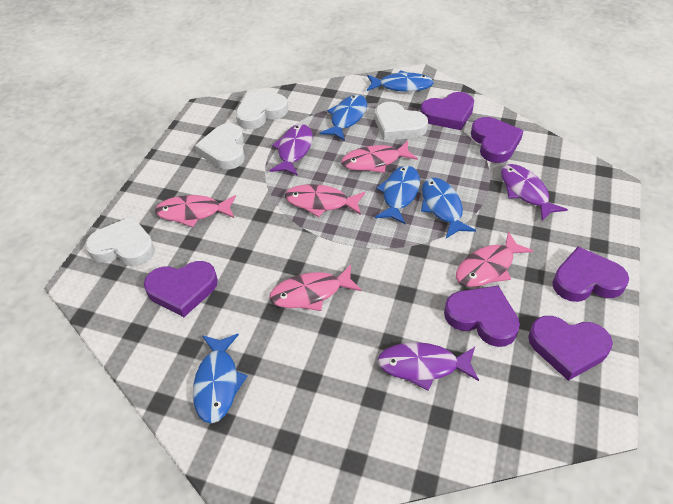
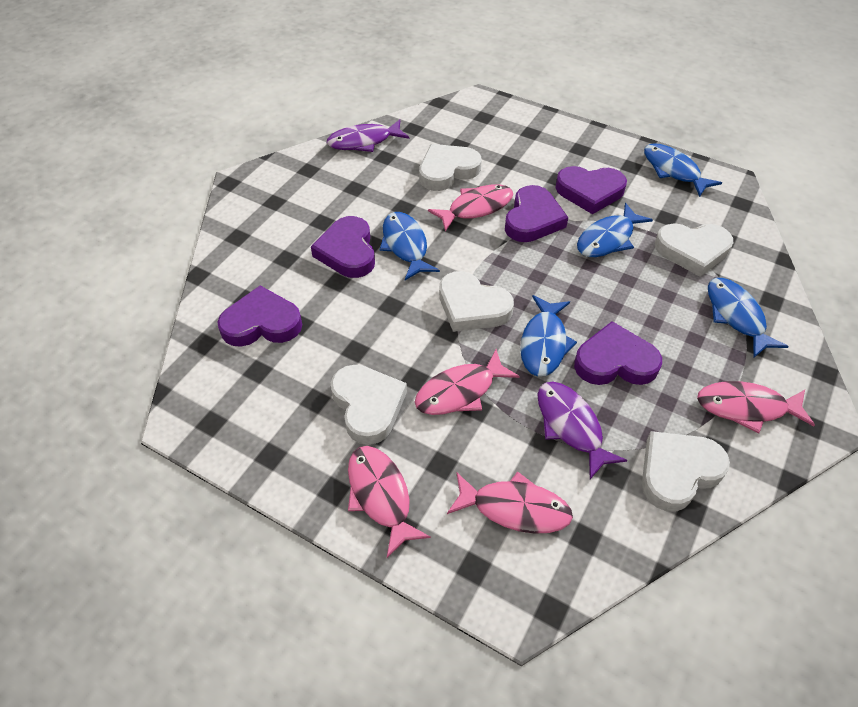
purple fish: 3 -> 2
purple heart: 6 -> 5
white heart: 4 -> 5

